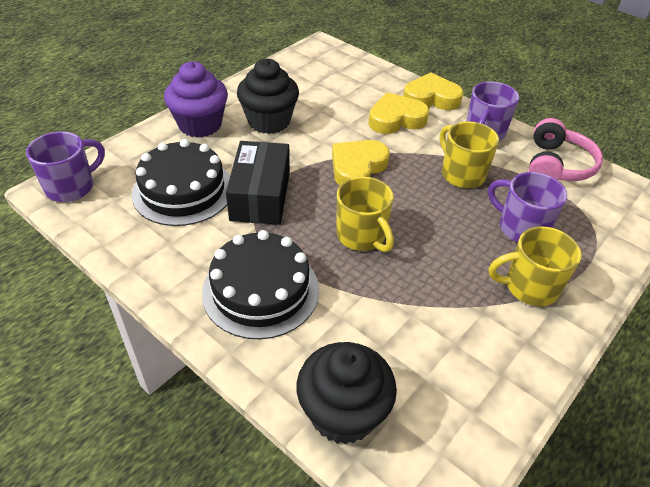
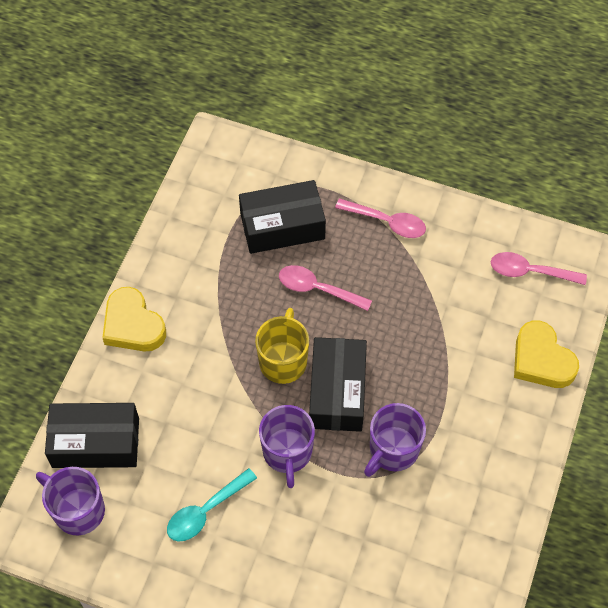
black box: 1 -> 3
black cake: 2 -> 0
black cupcake: 2 -> 0
pink headphones: 1 -> 0
pink spoon: 0 -> 3
purple cupcake: 1 -> 0
turquoise spoon: 0 -> 1
yellow heart: 3 -> 2
yellow mug: 3 -> 1

